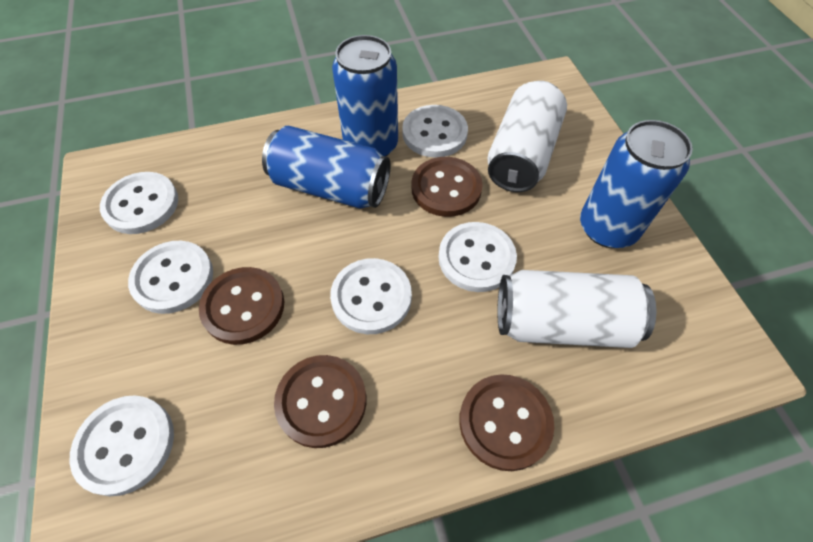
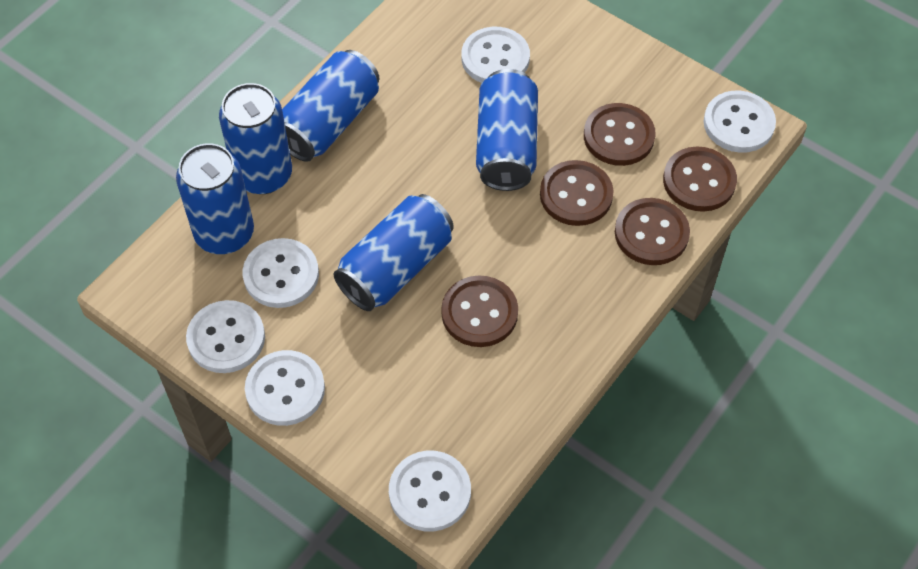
blue can: 3 -> 5
brown button: 4 -> 5
white can: 2 -> 0

